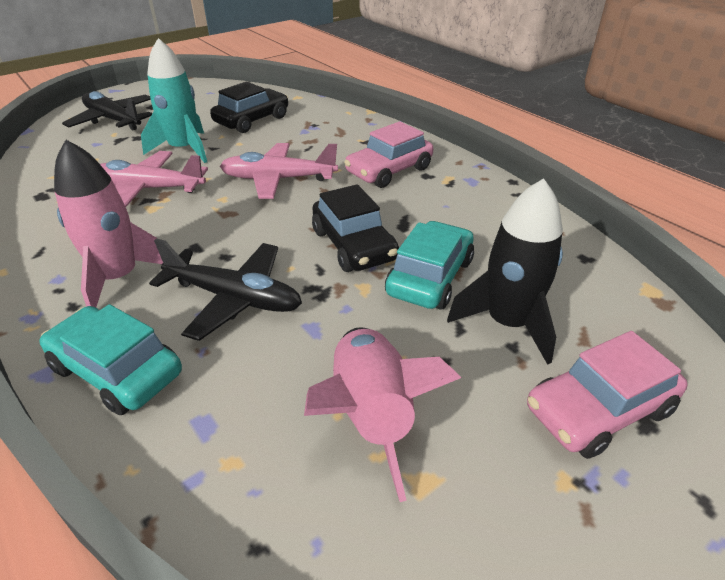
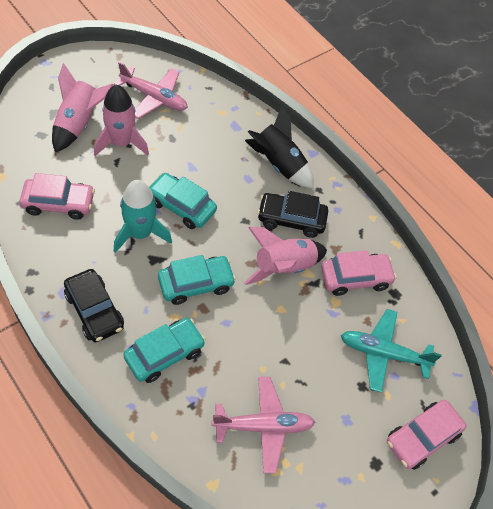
black plane: 2 -> 0
pink car: 2 -> 3
pink rocket: 2 -> 3
turquoise car: 2 -> 3
turquoise plane: 0 -> 1

